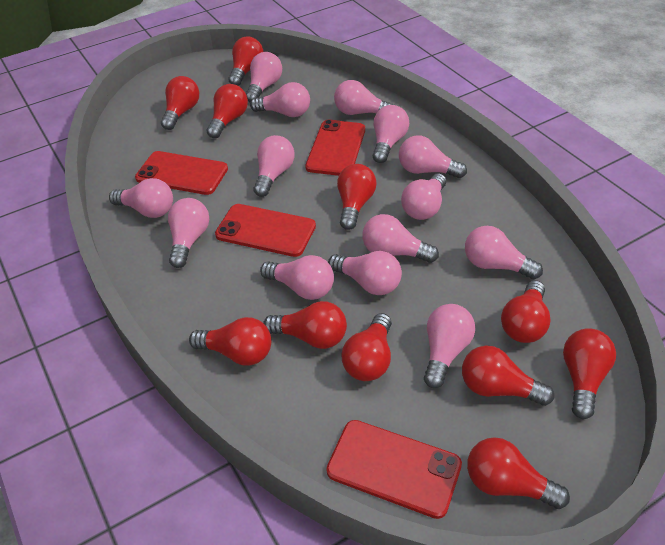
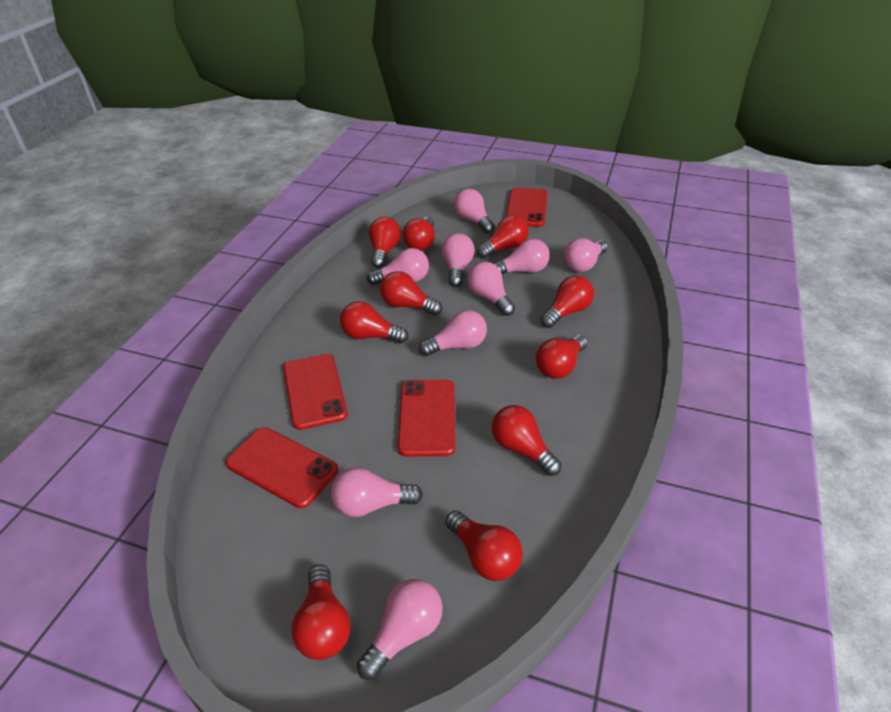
pink light bulb: 14 -> 9
red light bulb: 11 -> 10

